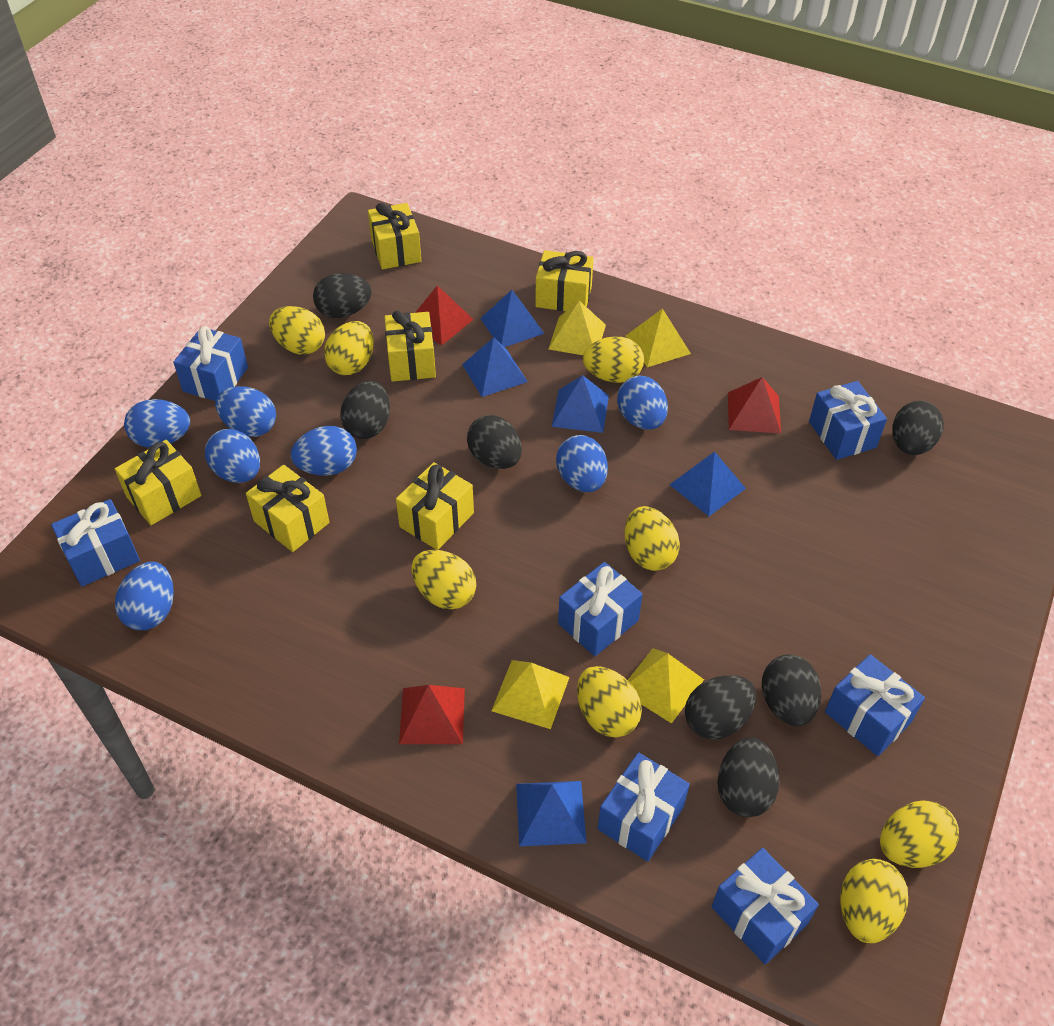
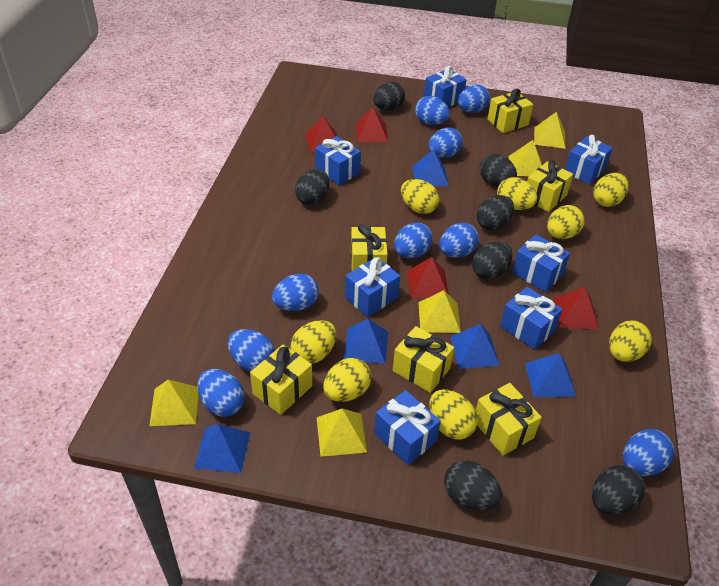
blue egg: 7 -> 9
red pyramid: 3 -> 4
yellow pyramid: 4 -> 5

